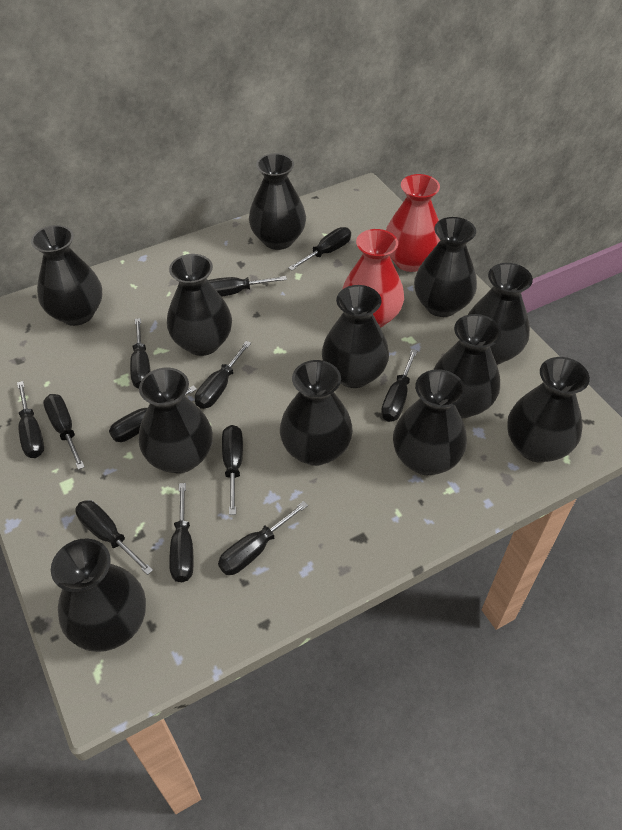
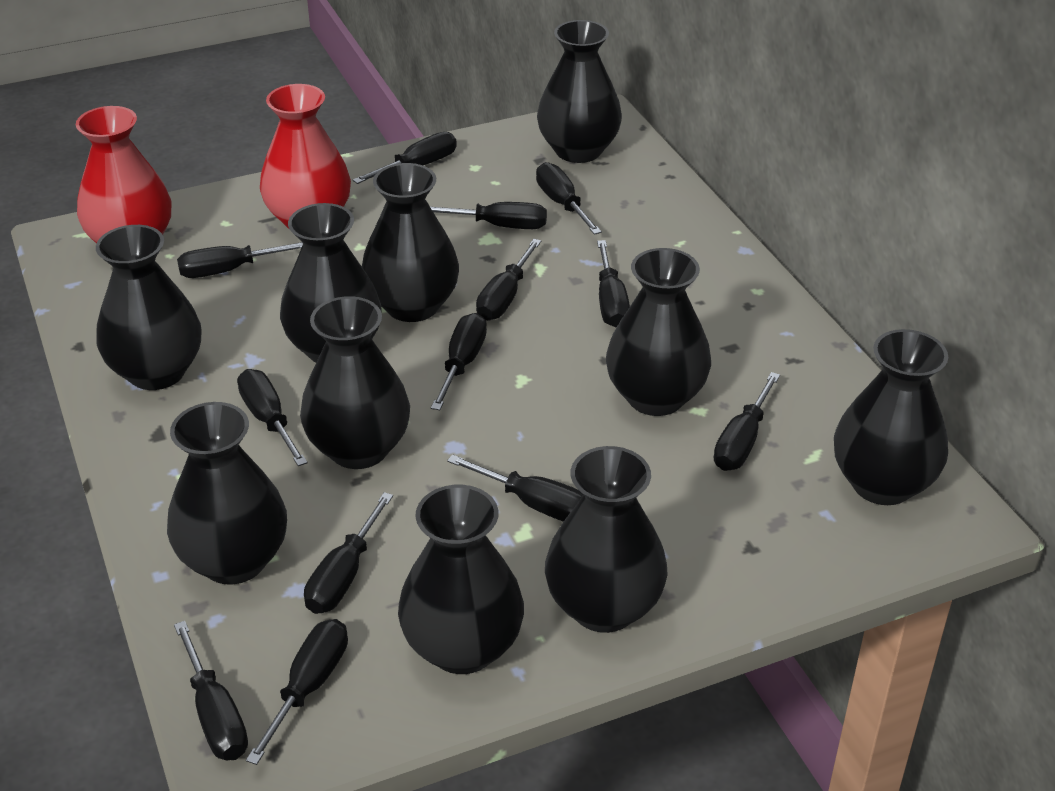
black screwdriver: 12 -> 13
black vase: 12 -> 10

